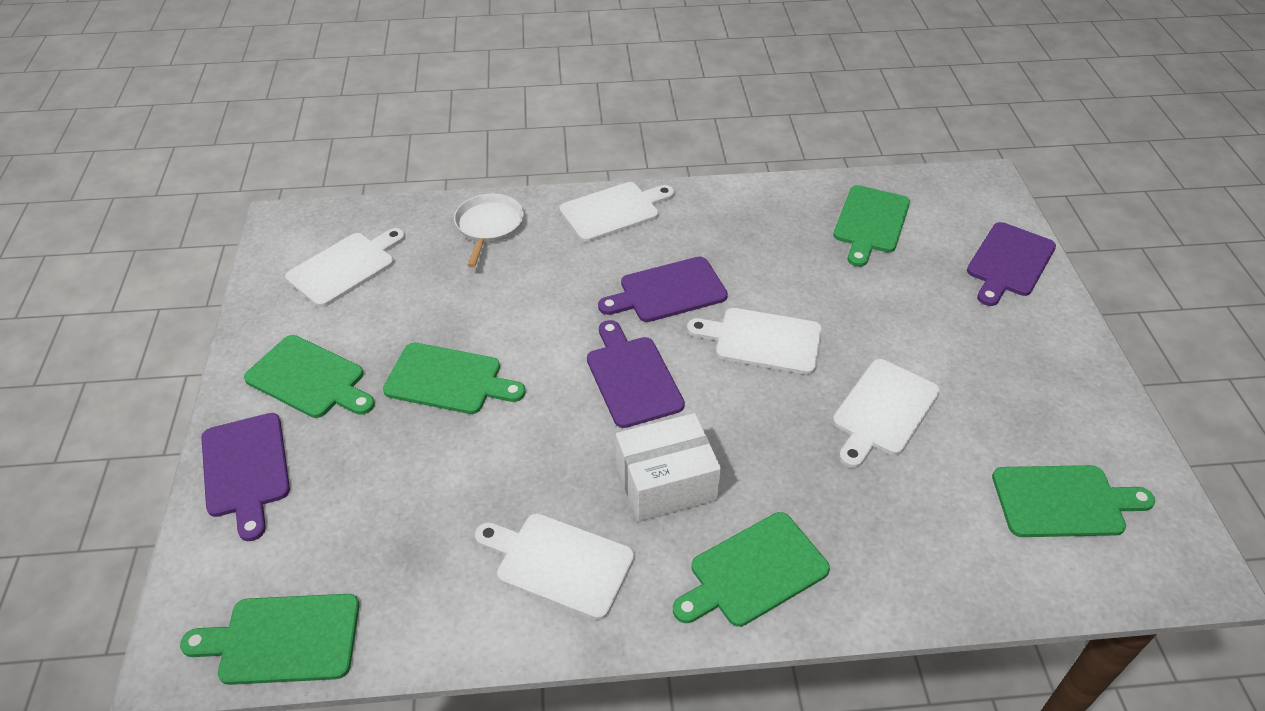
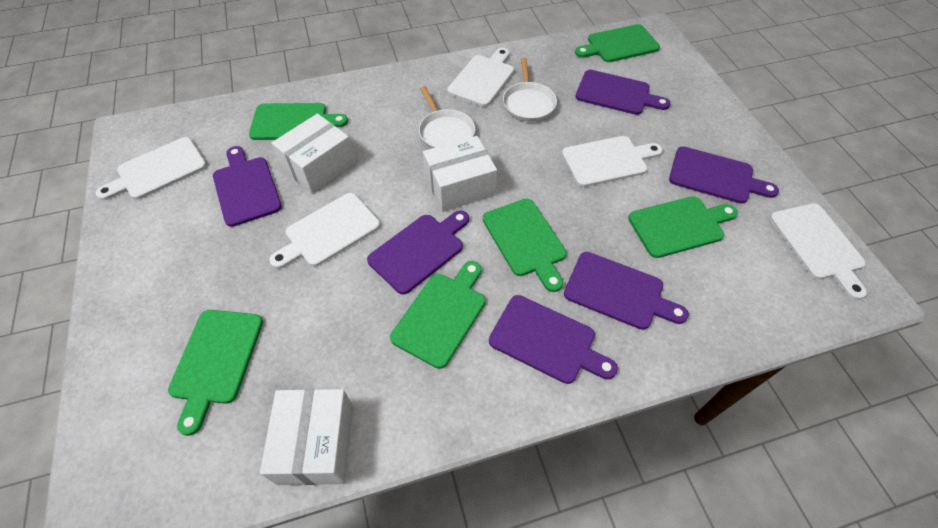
purple cutting board: 4 -> 6
white box: 1 -> 3
white pan: 1 -> 2

